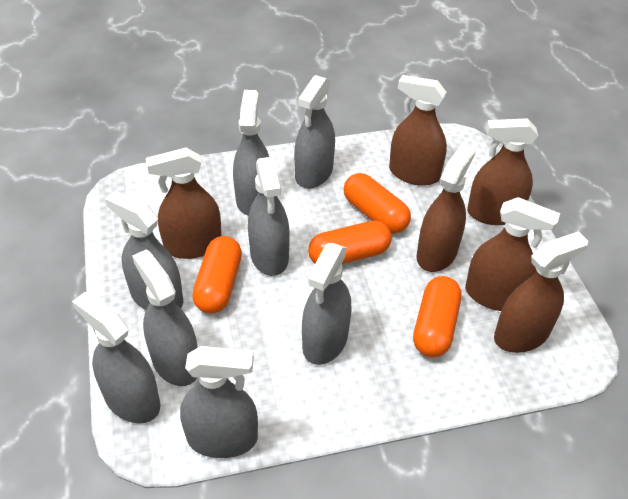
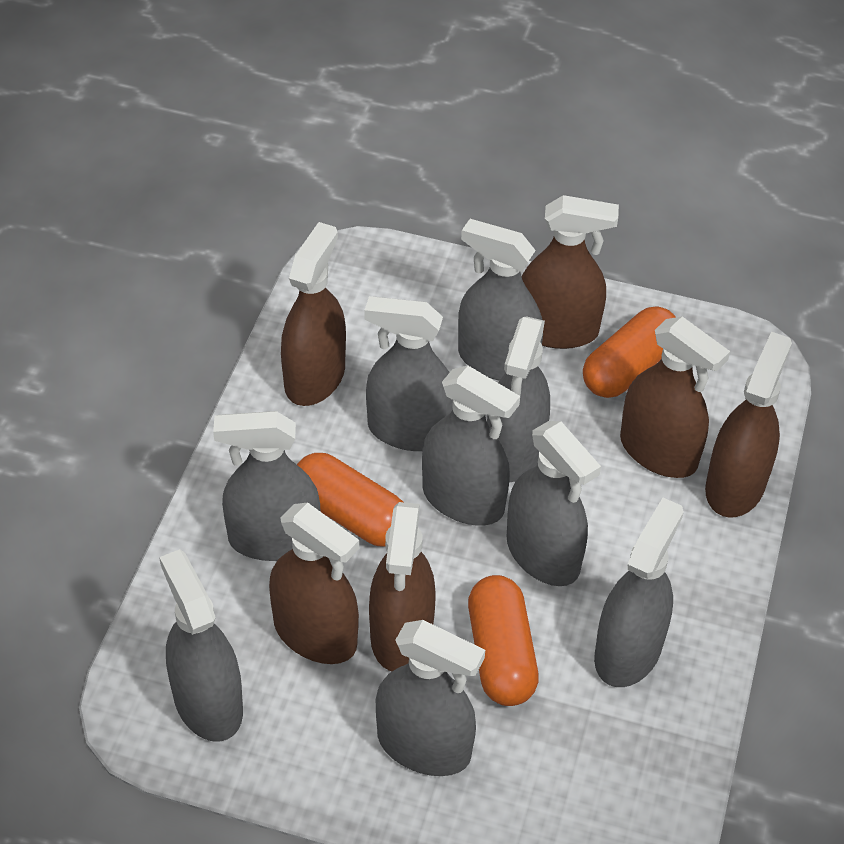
grey spray bottle: 8 -> 9
orange capsule: 4 -> 3

